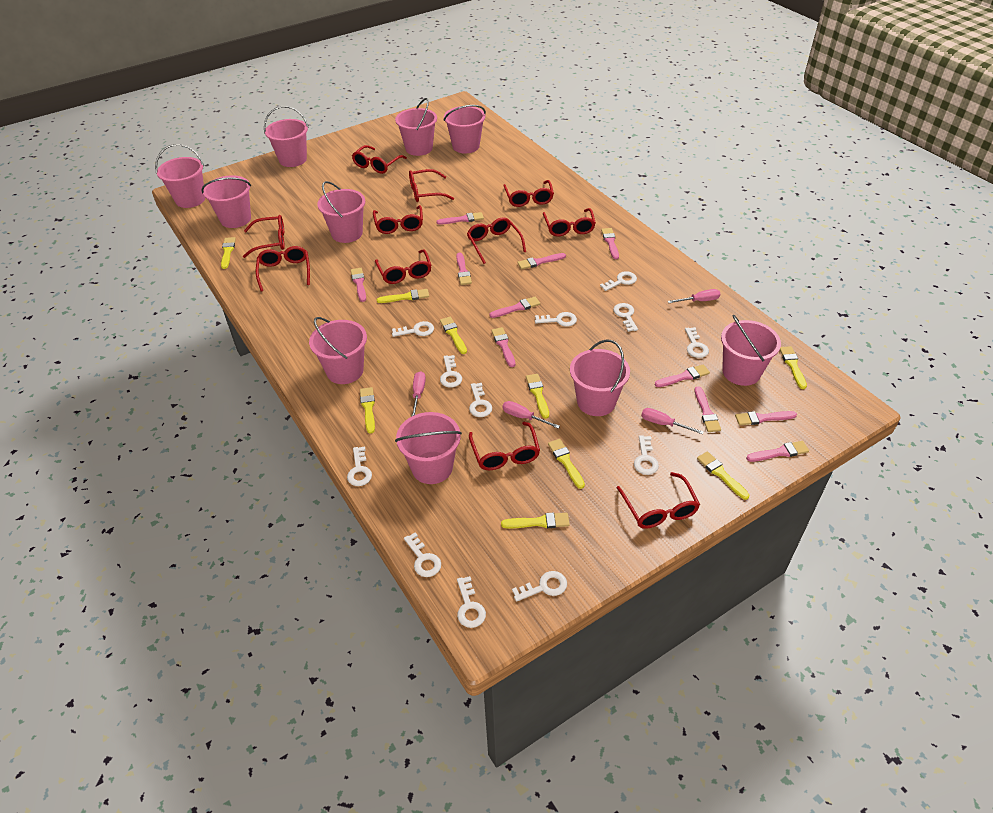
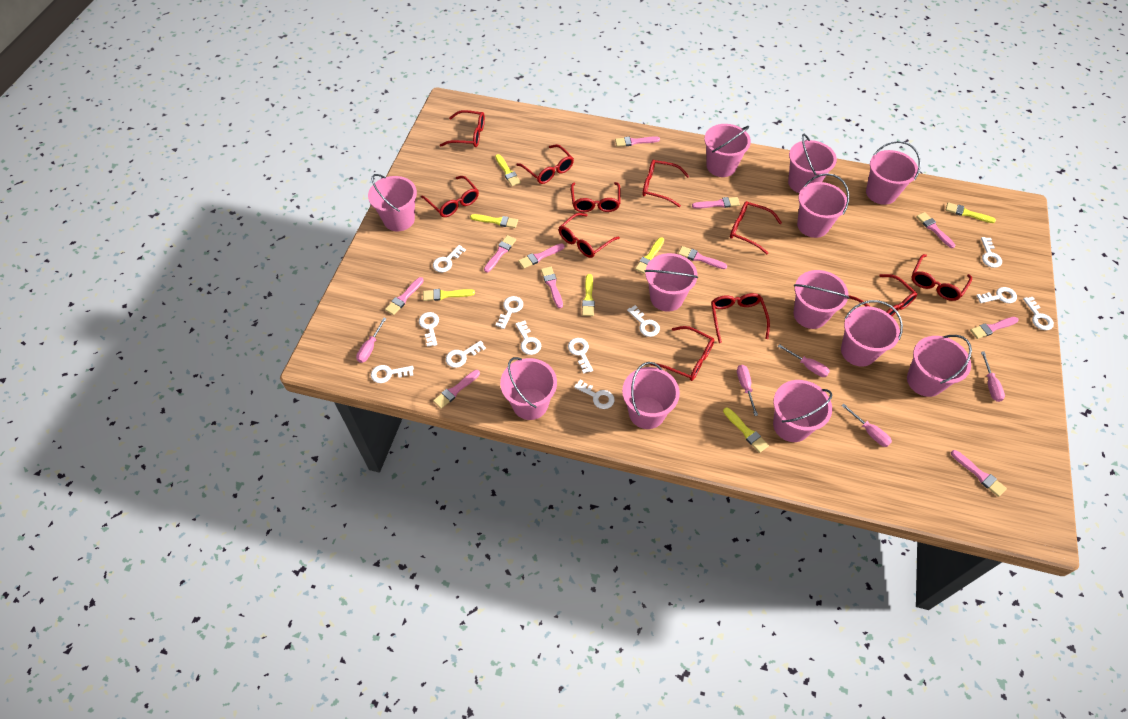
pink bucket: 10 -> 12
pink screwdriver: 4 -> 5
yellow brush: 9 -> 7

